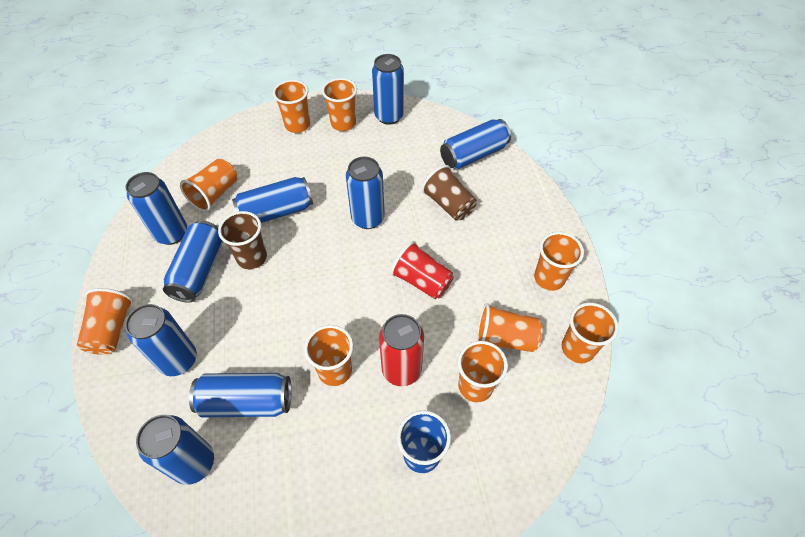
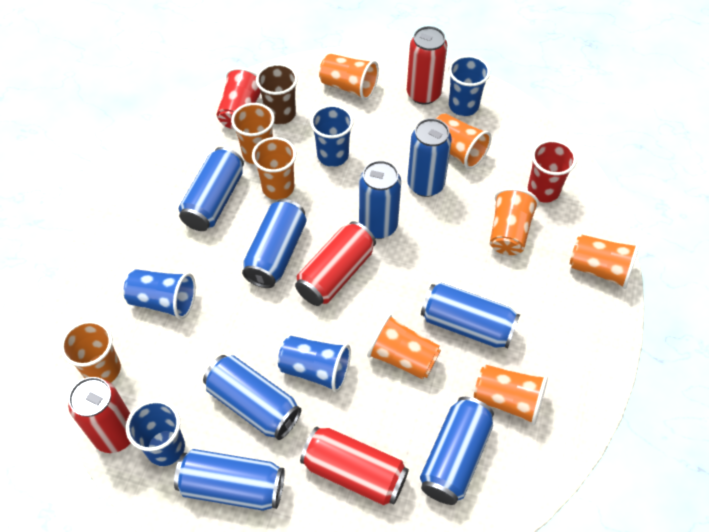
blue can: 9 -> 8
blue cup: 1 -> 5
brown cup: 2 -> 1
red can: 1 -> 4
red cup: 1 -> 2

